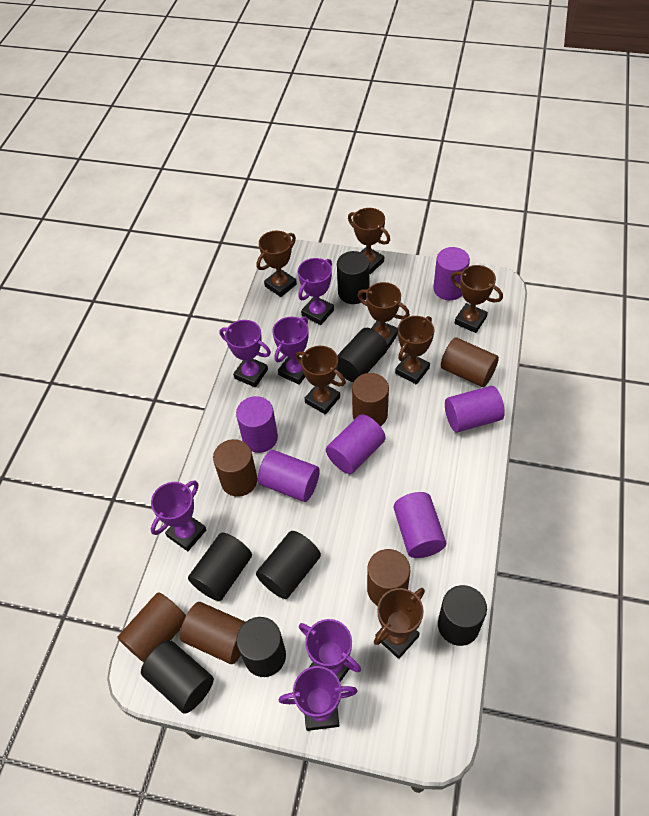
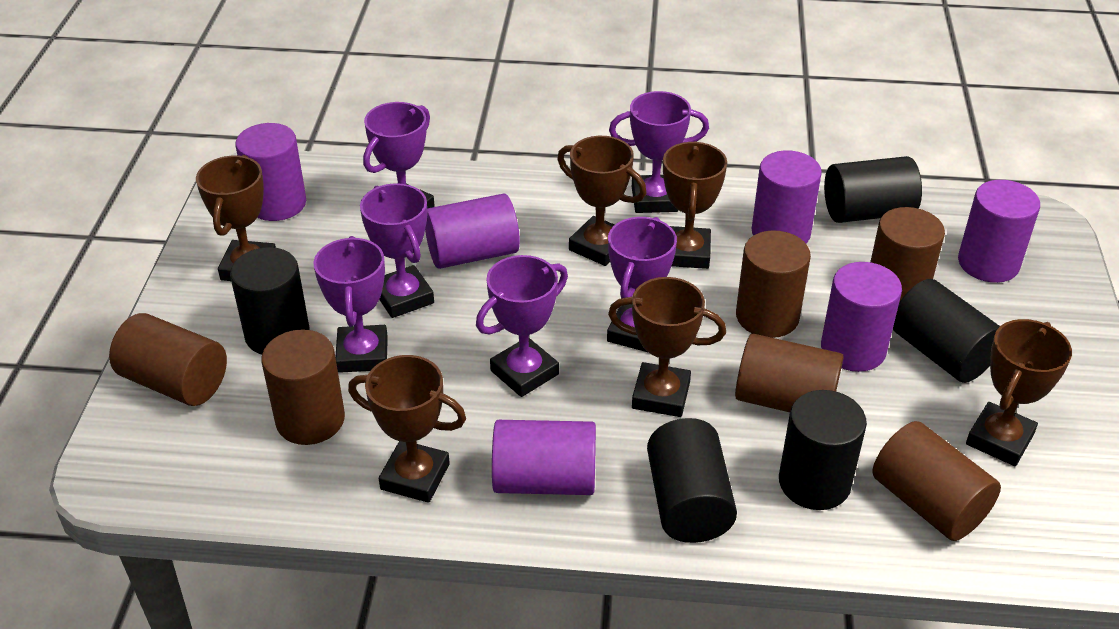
black cylinder: 7 -> 5
brown trophy: 7 -> 6

